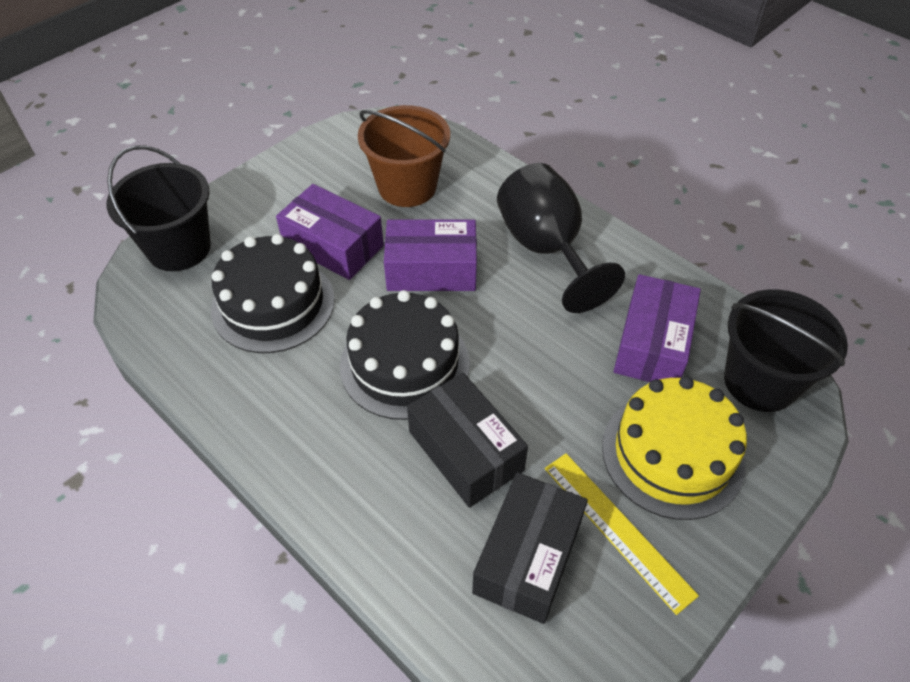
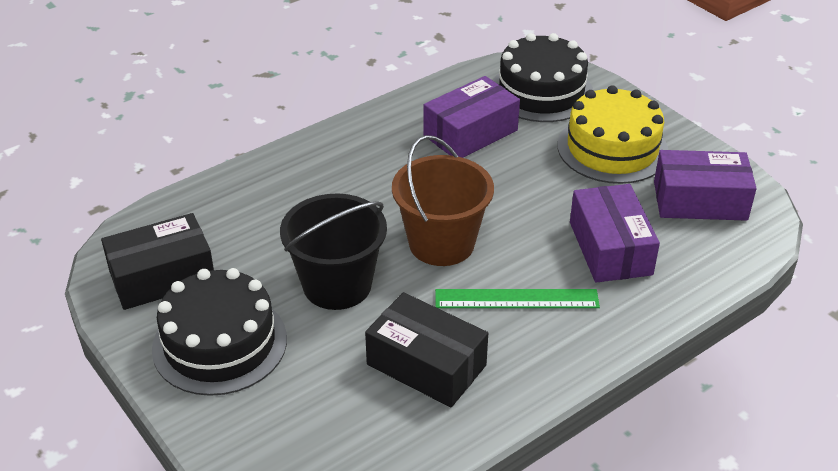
black bucket: 2 -> 1
black goblet: 1 -> 0
green ruler: 0 -> 1
yellow ruler: 1 -> 0

